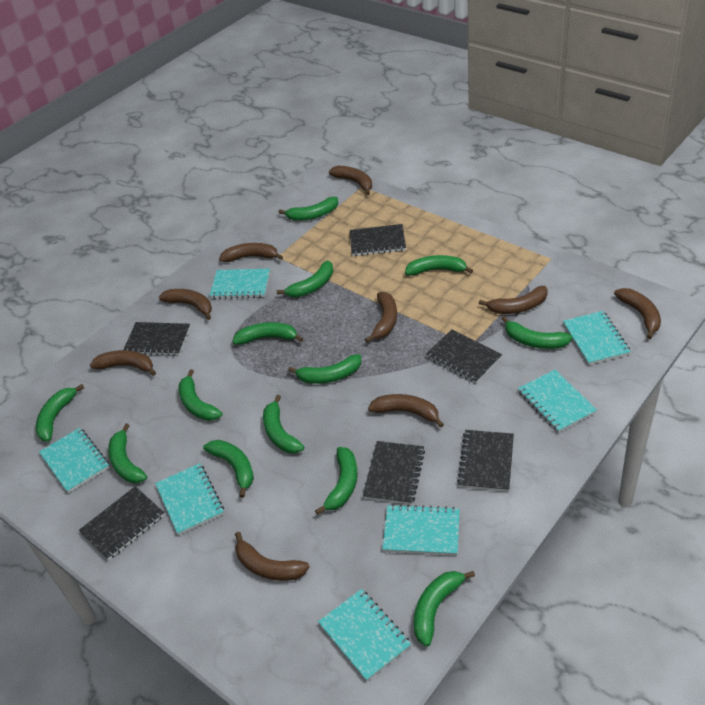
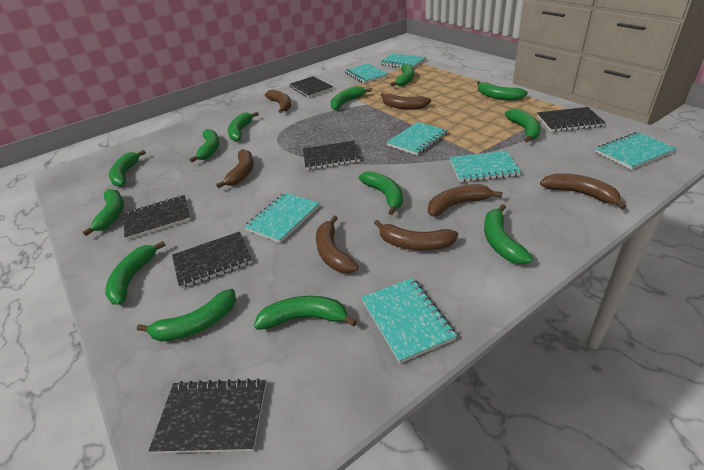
brown banana: 9 -> 7

